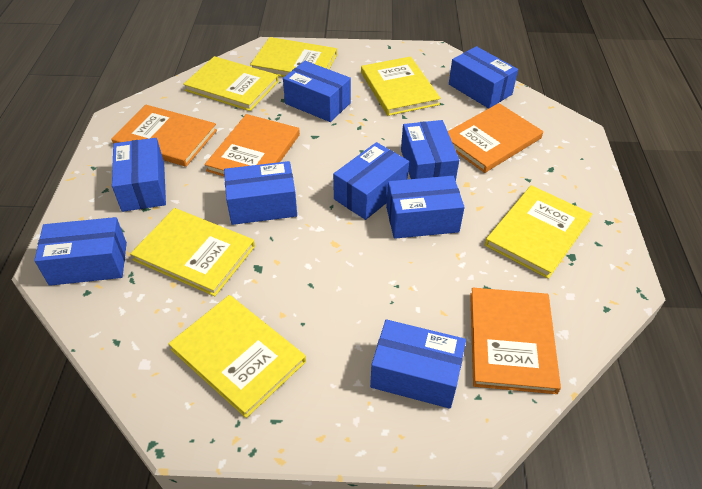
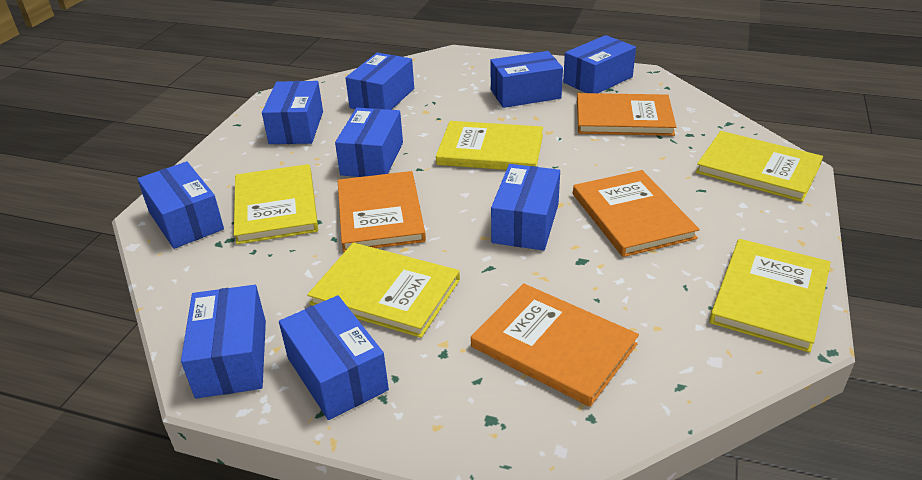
yellow book: 6 -> 5

